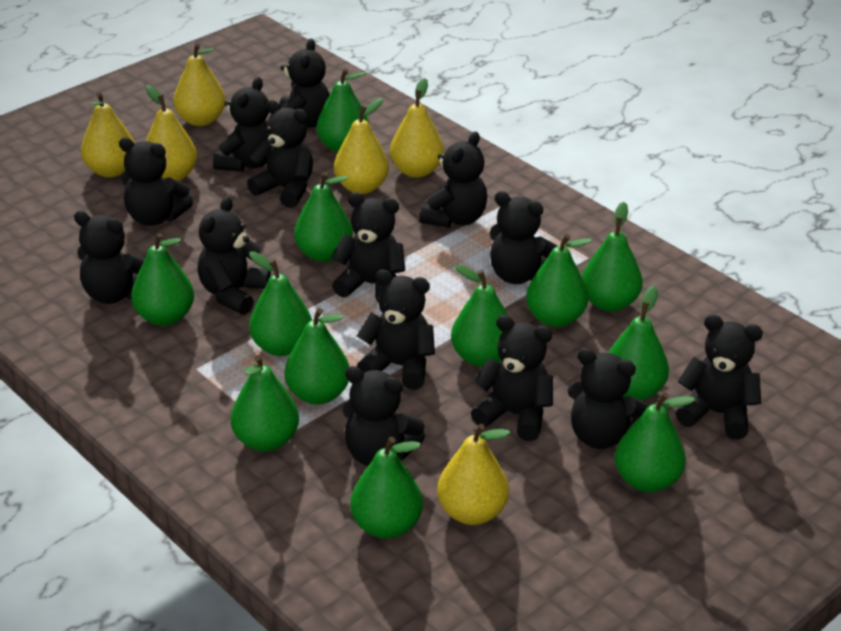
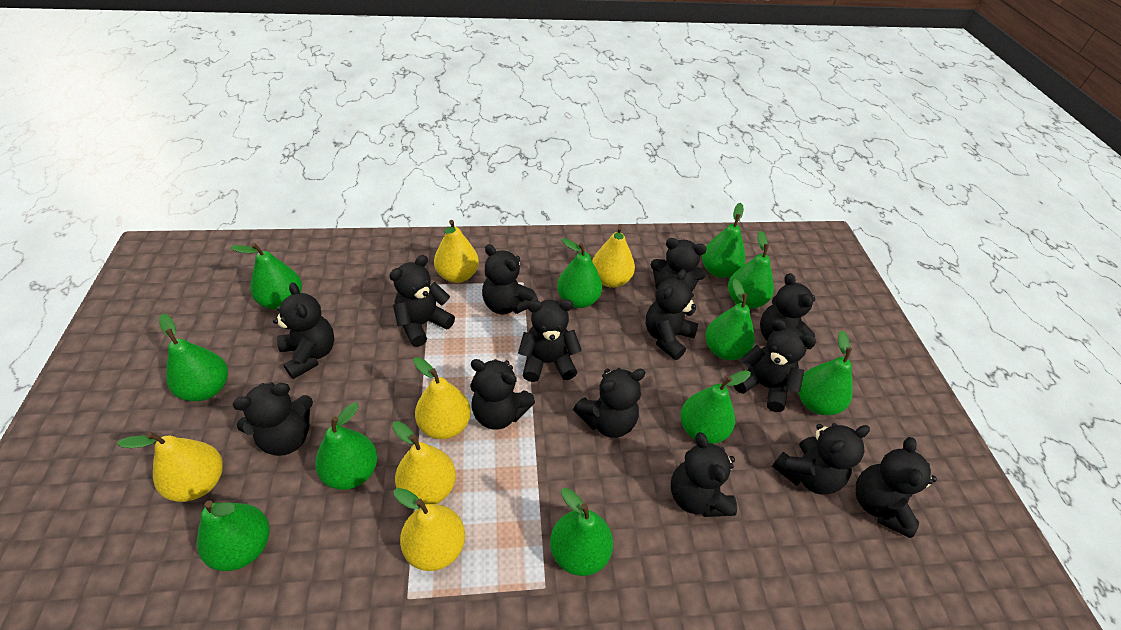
green pear: 12 -> 11

